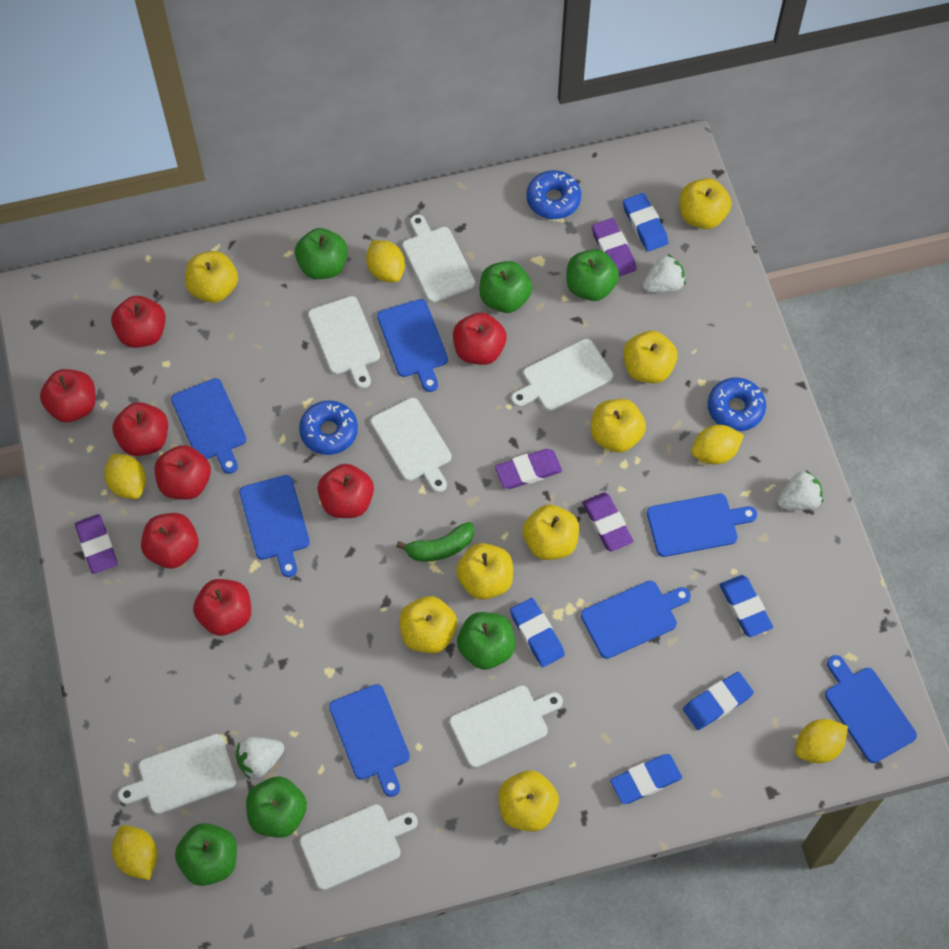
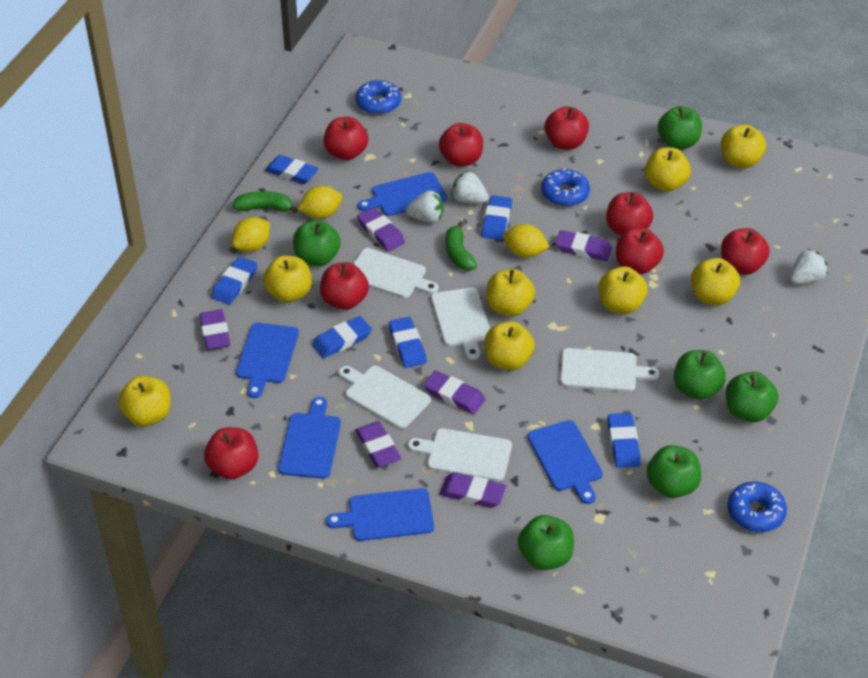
blue cutting board: 7 -> 5
blue eraser: 5 -> 6
green banana: 1 -> 2
purple eraser: 4 -> 6
white cutting board: 7 -> 5
yellow lemon: 5 -> 3

